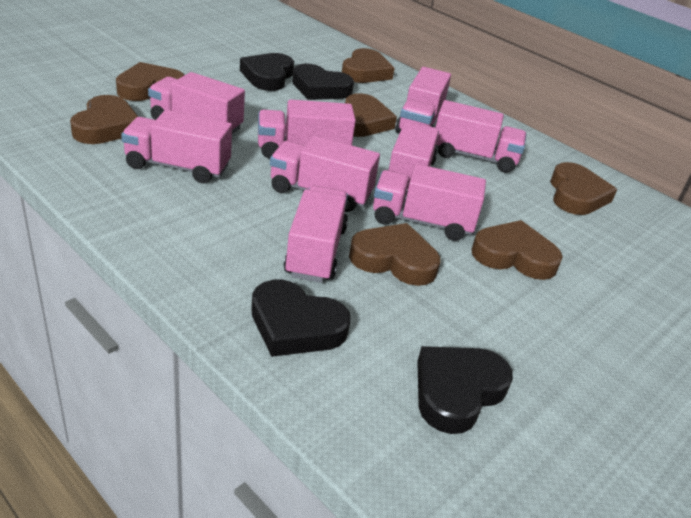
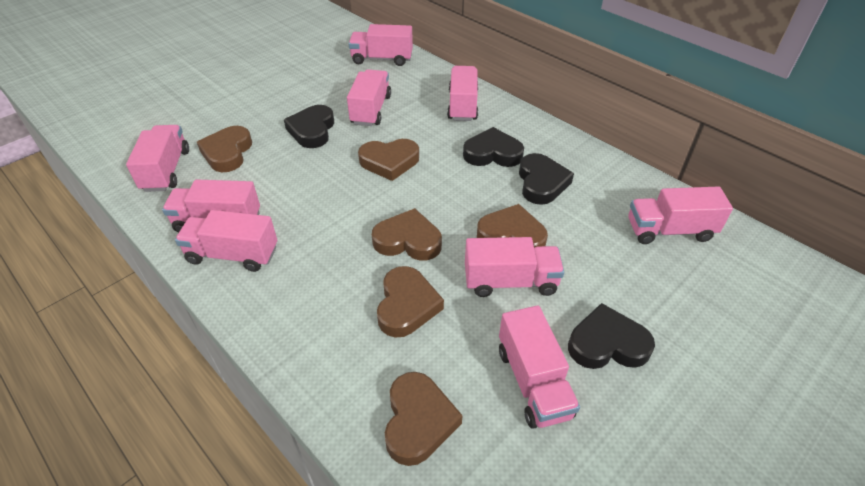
brown heart: 7 -> 6

